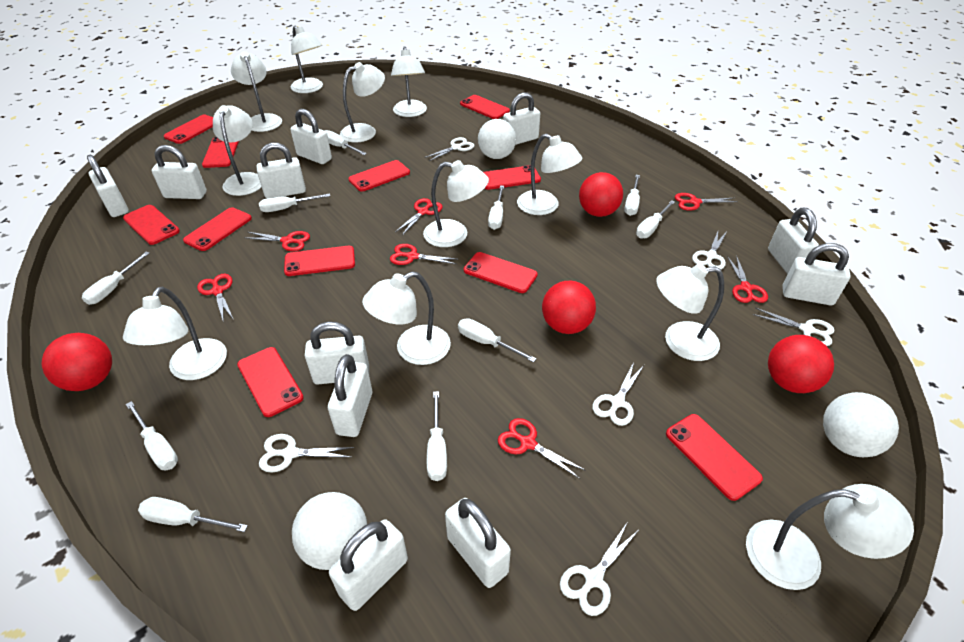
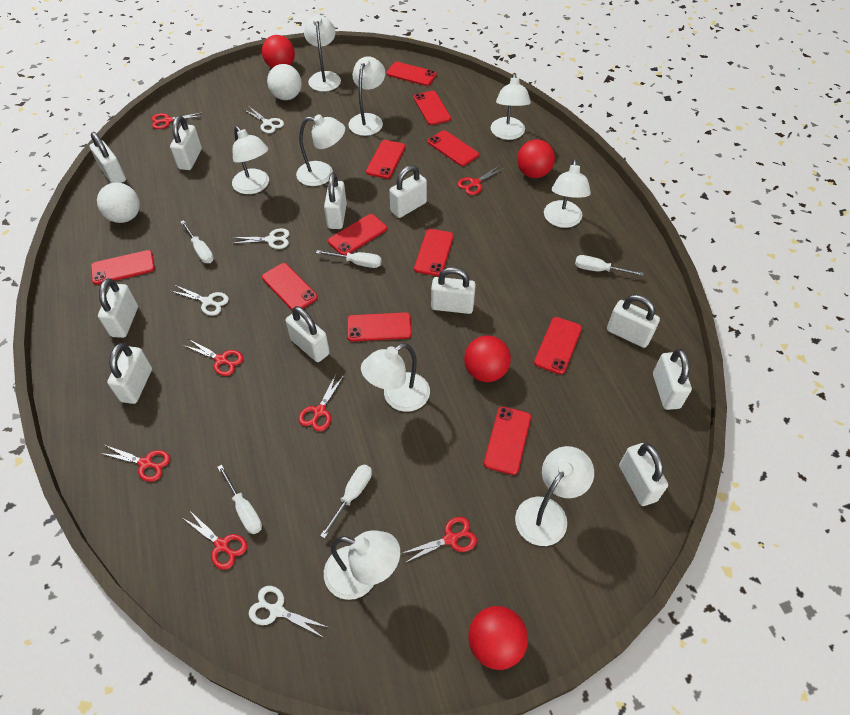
white ball: 3 -> 2
white lamp: 11 -> 9
white scissors: 6 -> 4
white screwdriver: 10 -> 5

